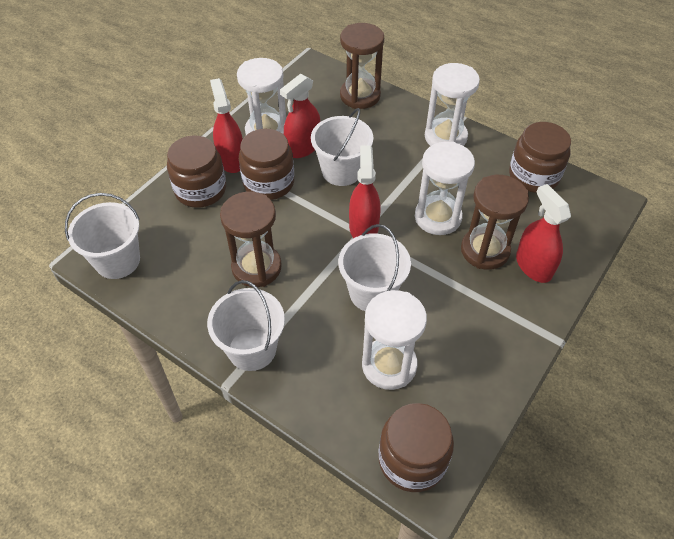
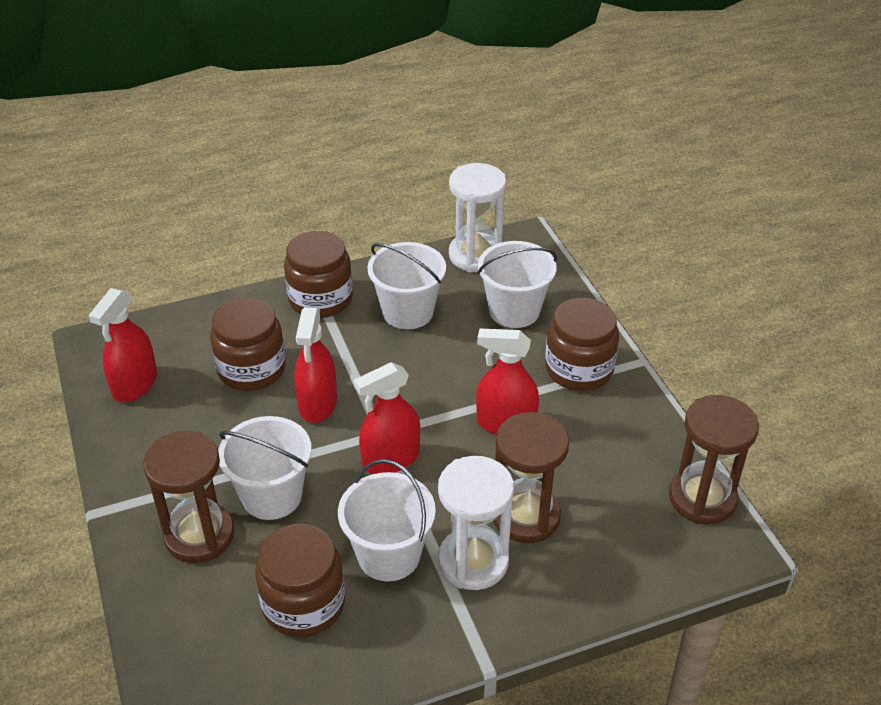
white hourglass: 4 -> 2

